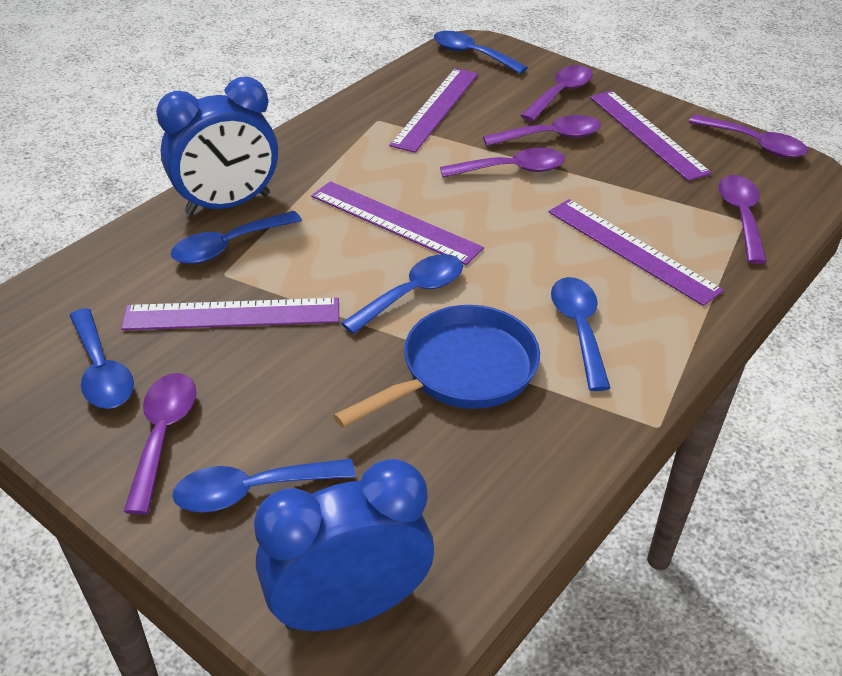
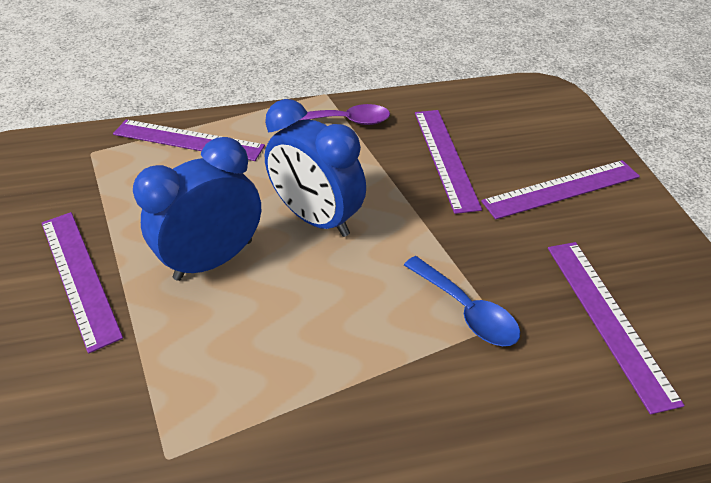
blue pan: 1 -> 0
blue spoon: 6 -> 1
purple spoon: 6 -> 1

